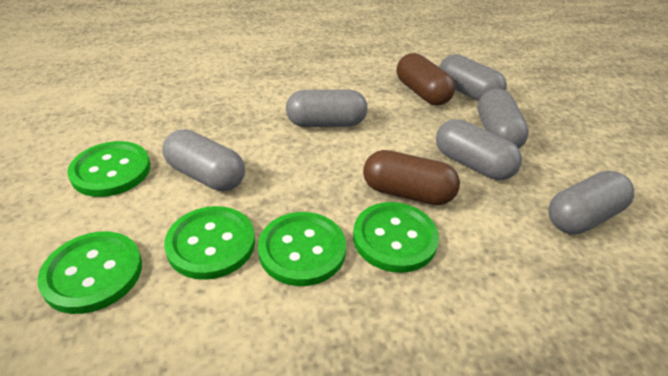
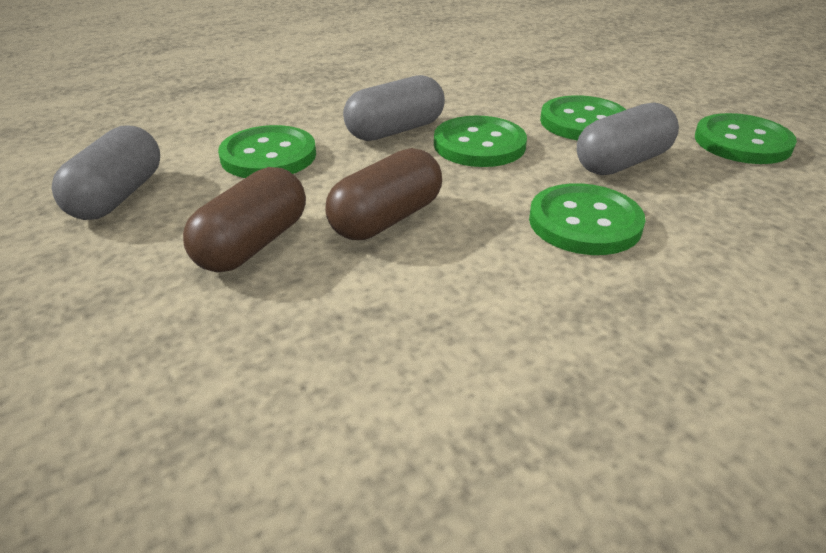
grey capsule: 6 -> 3

